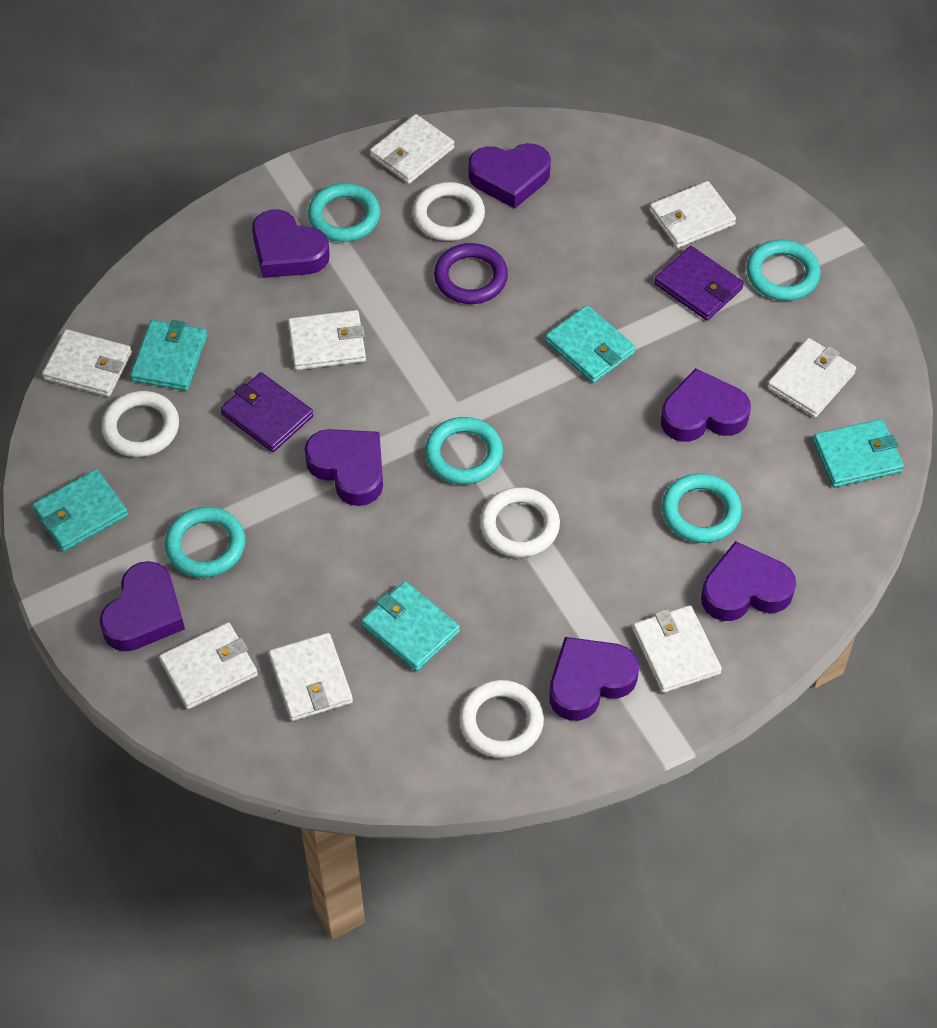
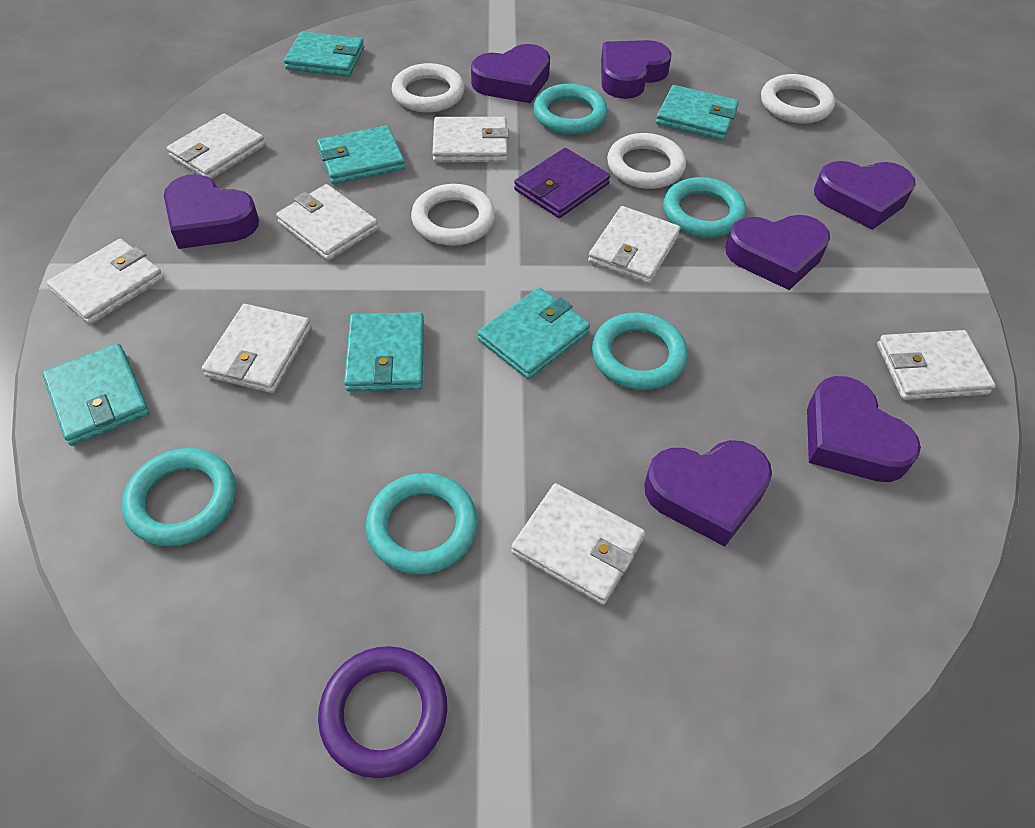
purple wallet: 2 -> 1
turquoise wallet: 5 -> 6

